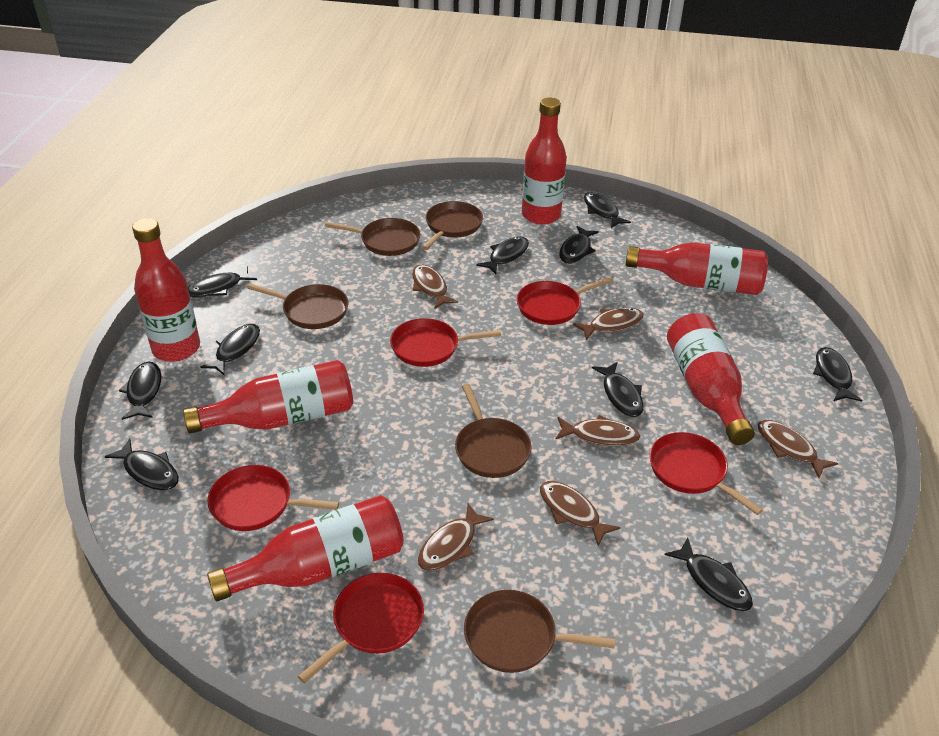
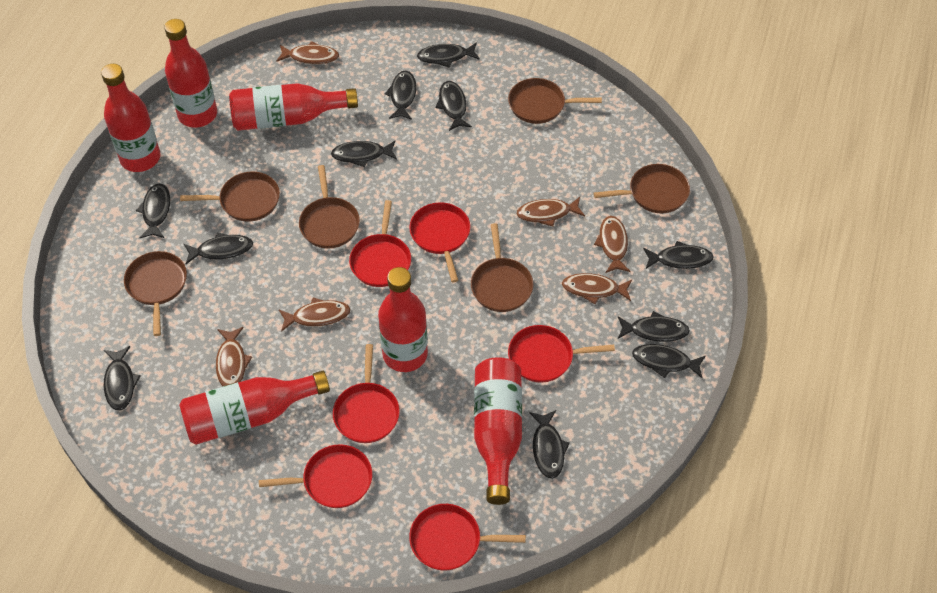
black fish: 10 -> 11
brown pan: 5 -> 6
red pan: 5 -> 6

